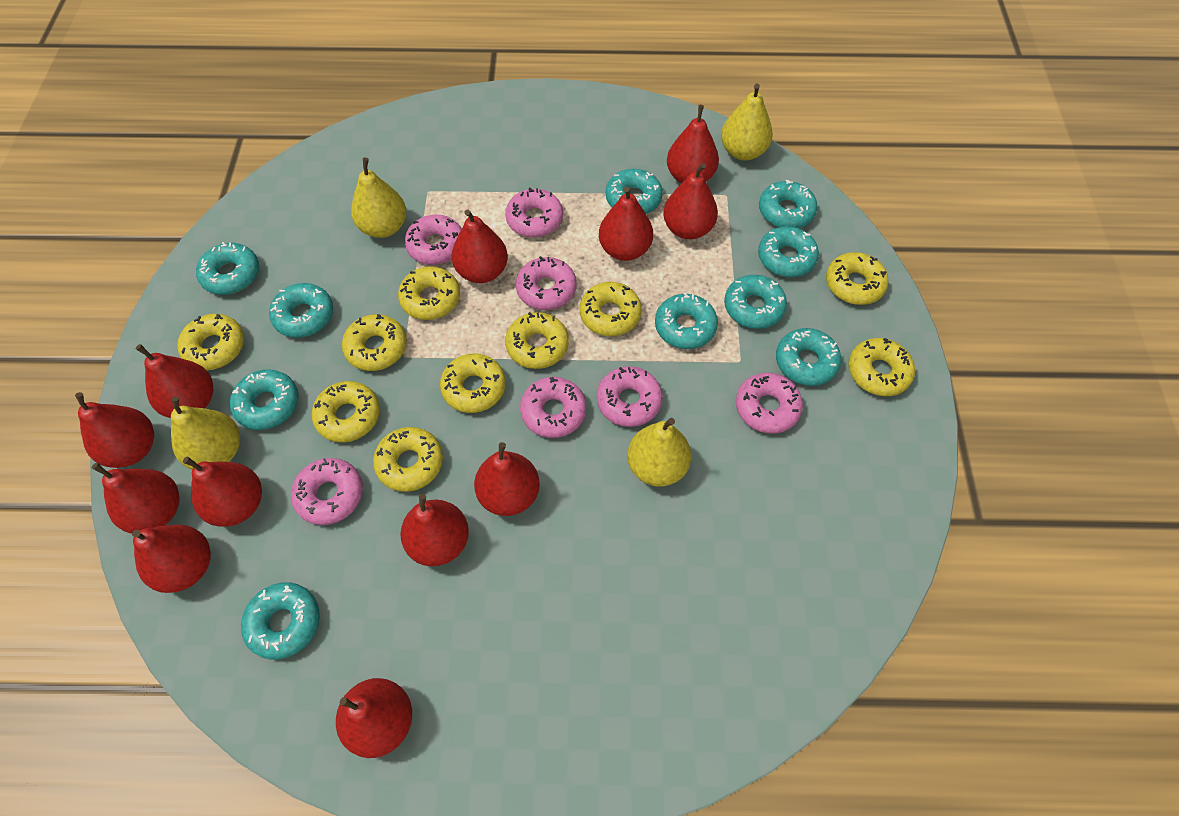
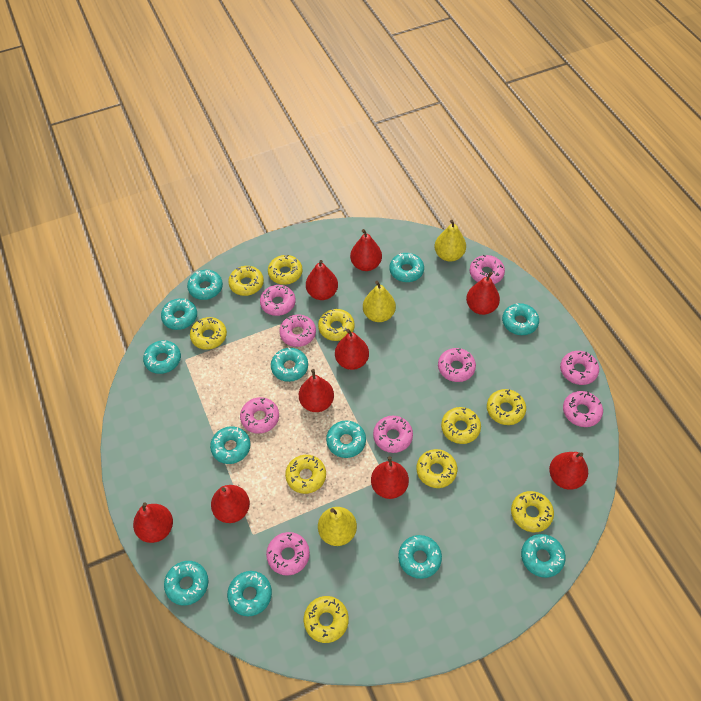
pink donut: 7 -> 9
red pear: 12 -> 9
turquoise donut: 10 -> 12
yellow pear: 4 -> 3

